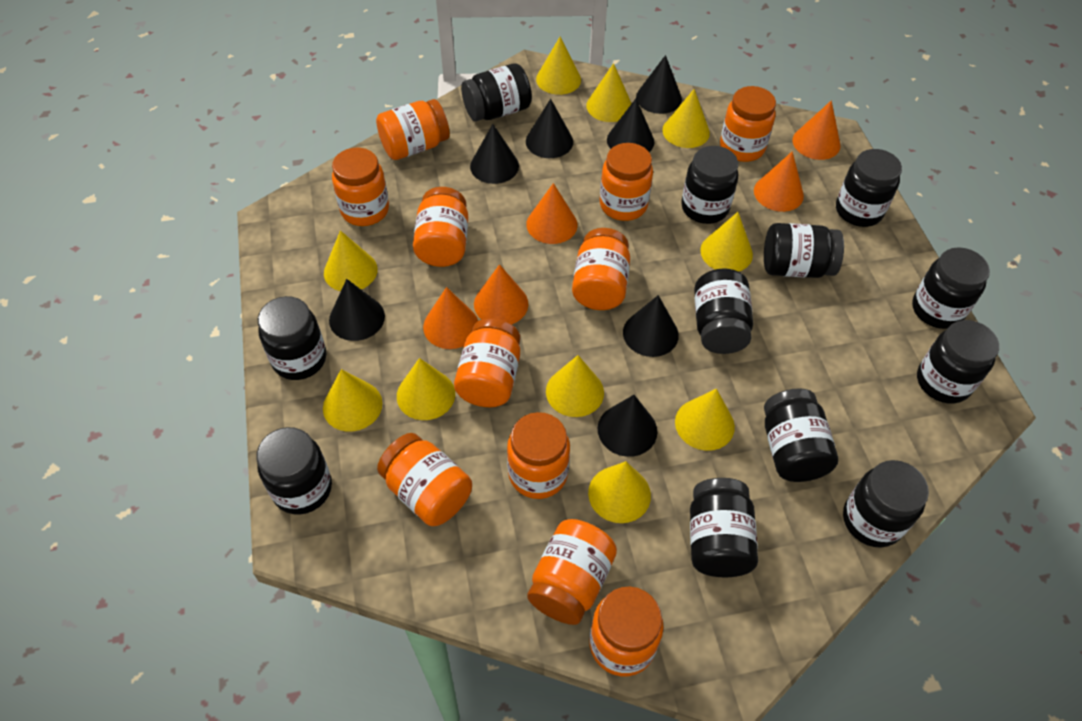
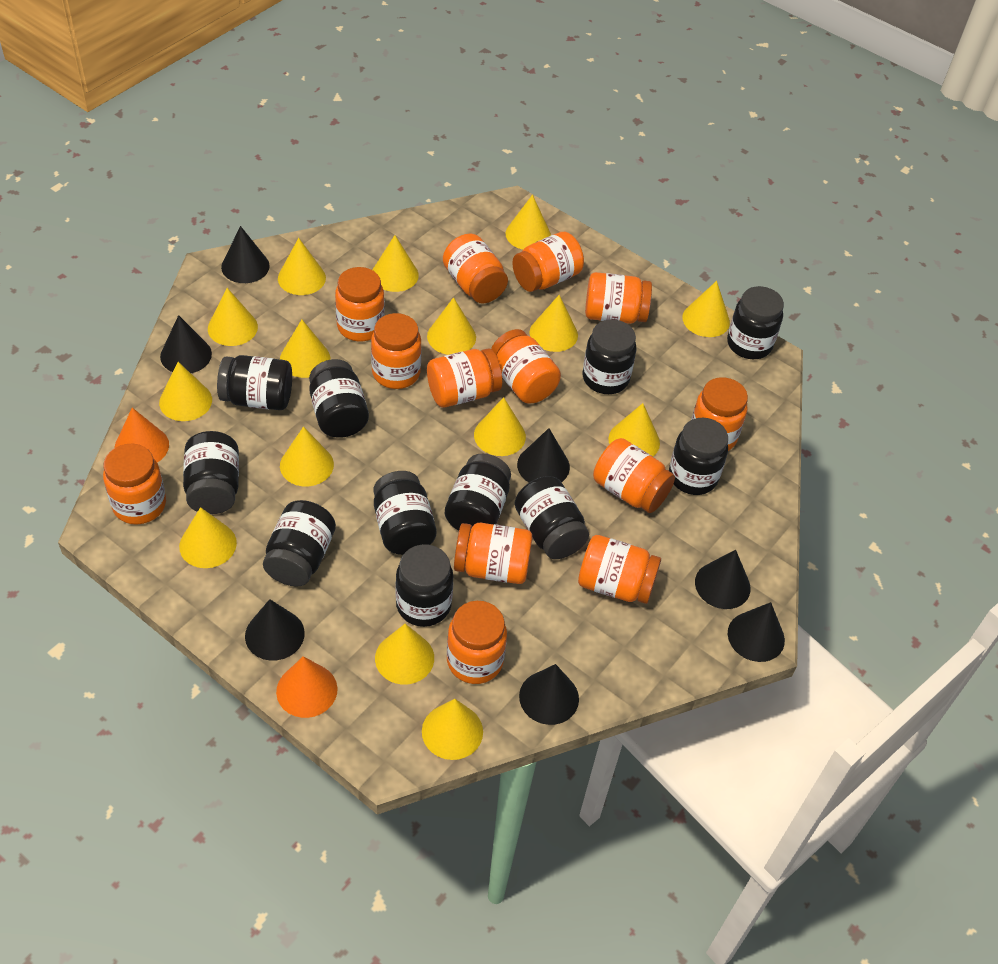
black jar: 12 -> 11
orange cone: 5 -> 2
orange jar: 11 -> 13
yellow cone: 10 -> 15

